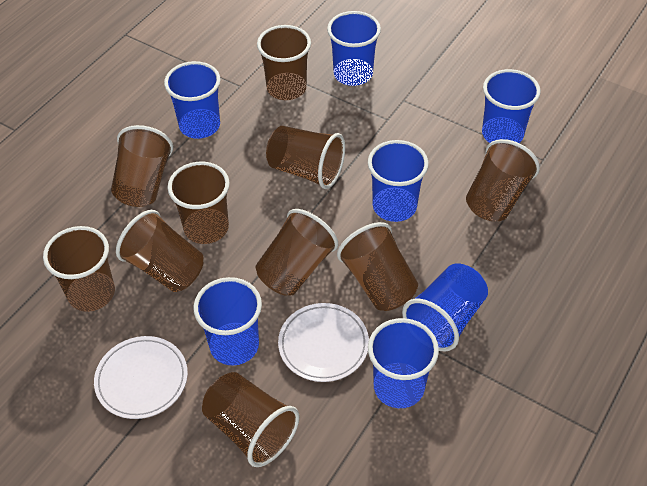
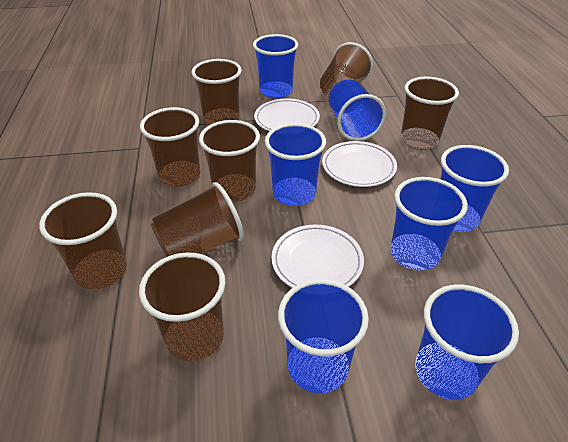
brown cup: 10 -> 8
white plate: 2 -> 3

